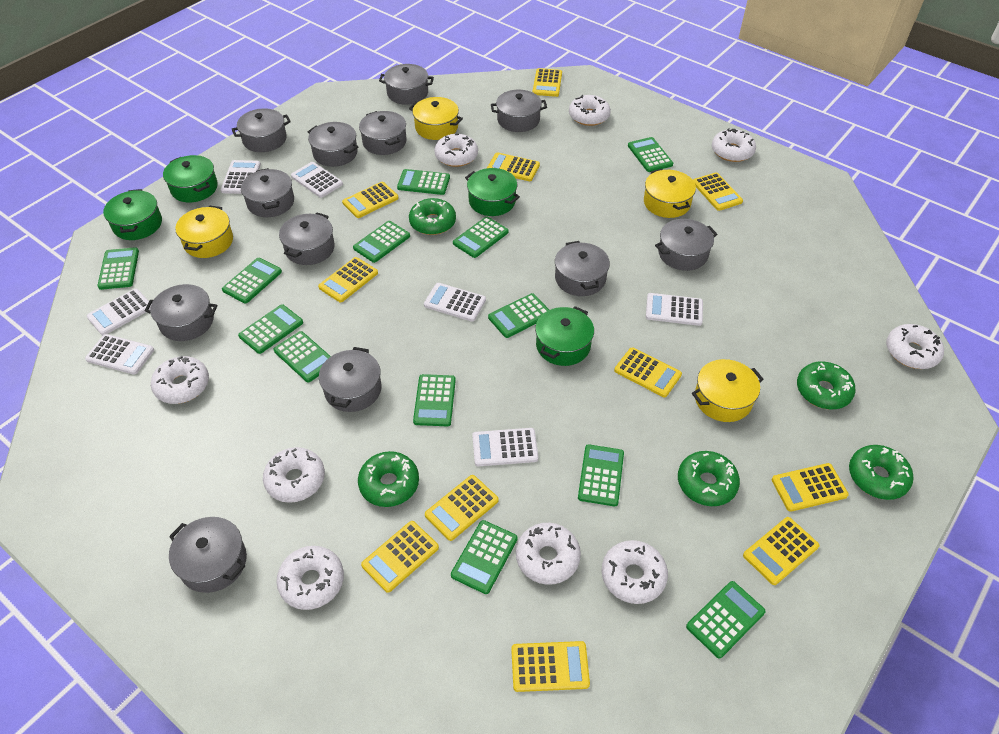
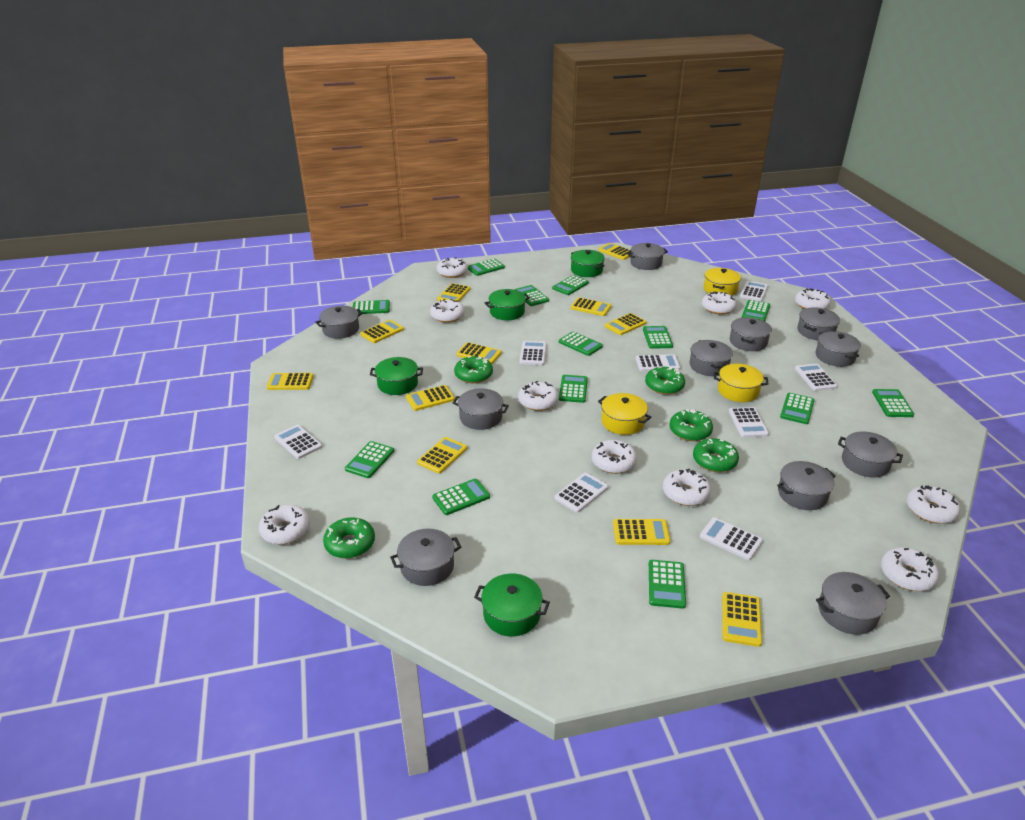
grey pot: 12 -> 11
white calculator: 7 -> 8
white donut: 9 -> 10
yellow pot: 4 -> 3

